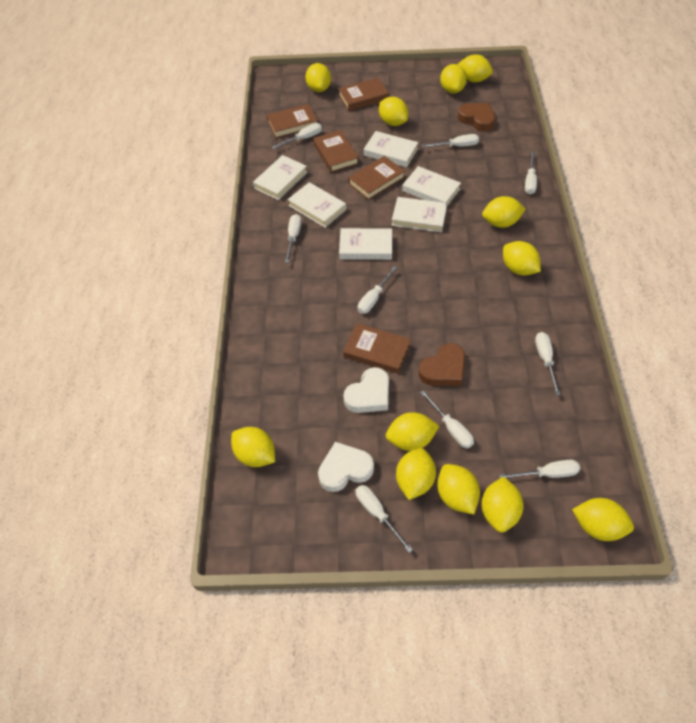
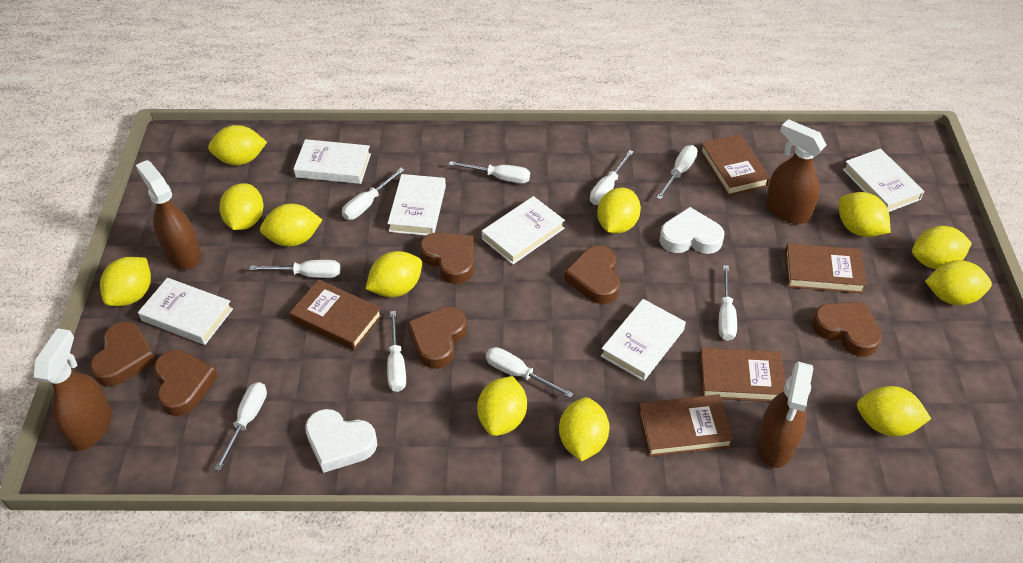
brown heart: 2 -> 6
brown spray bottle: 0 -> 4

